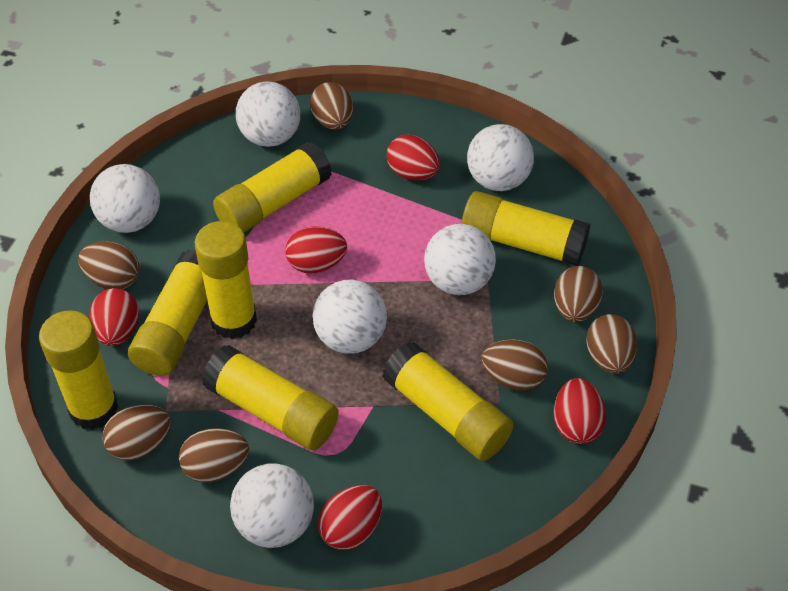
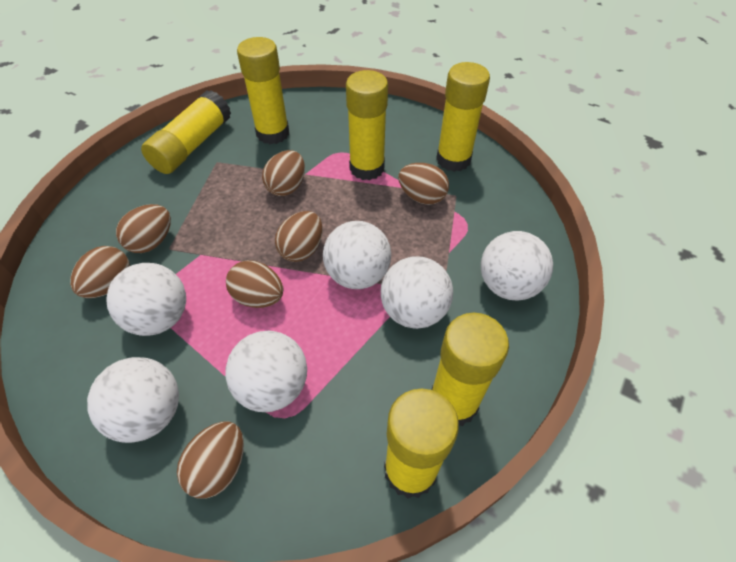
red egg: 5 -> 0
yellow glue stick: 7 -> 6

